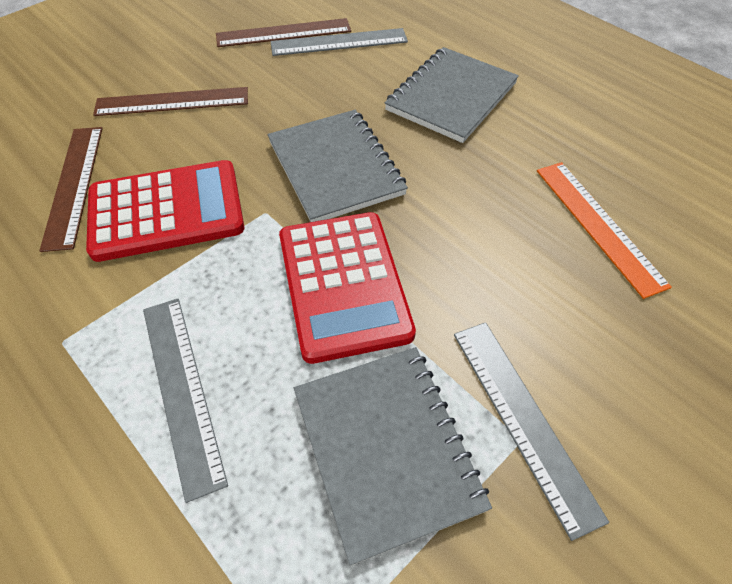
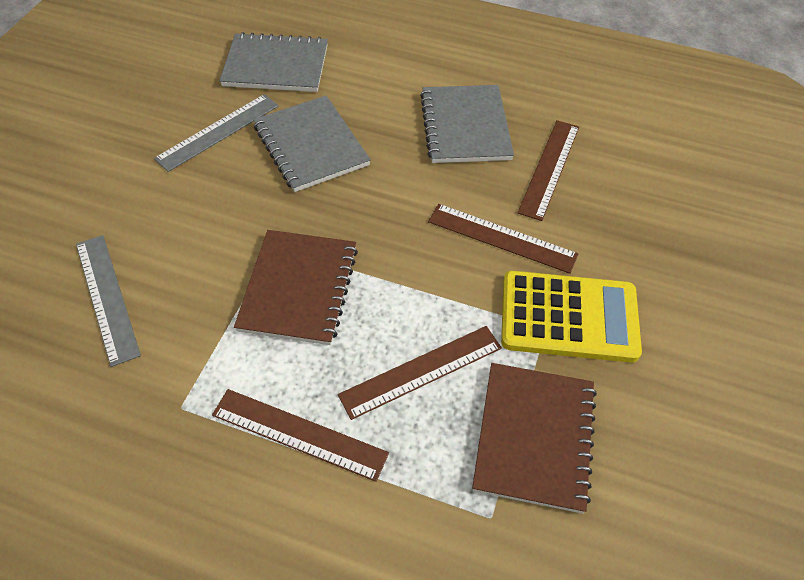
brown notebook: 0 -> 2
brown ruler: 3 -> 4
grey ruler: 3 -> 2
orange ruler: 1 -> 0
red calculator: 2 -> 0
yellow calculator: 0 -> 1

